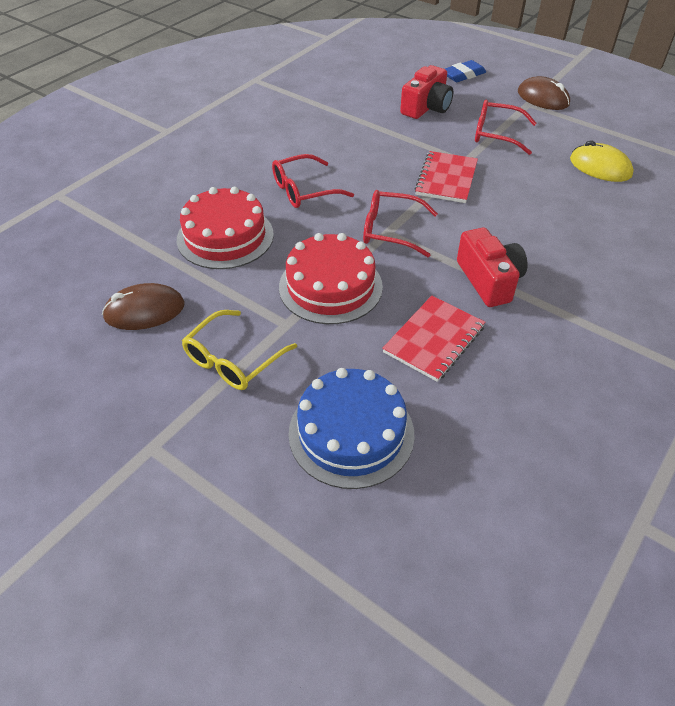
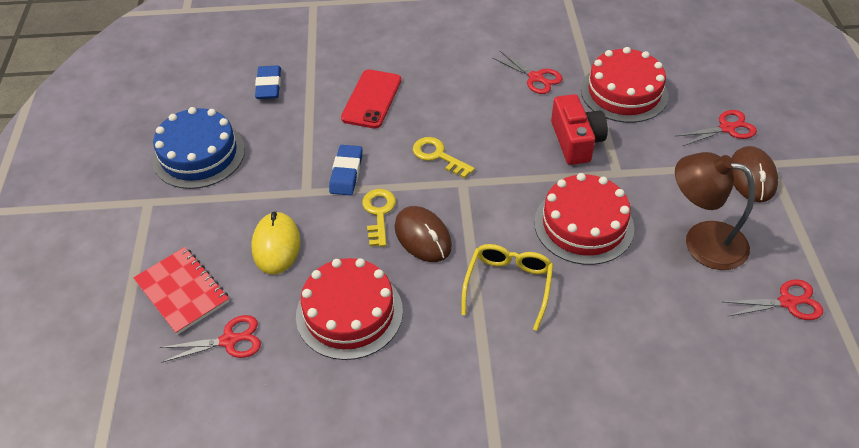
blue eraser: 1 -> 2
brown lamp: 0 -> 1
red cake: 2 -> 3
red camera: 2 -> 1
red glasses: 3 -> 0
red notebook: 2 -> 1
red phone: 0 -> 1
red scissors: 0 -> 4
yellow key: 0 -> 2

